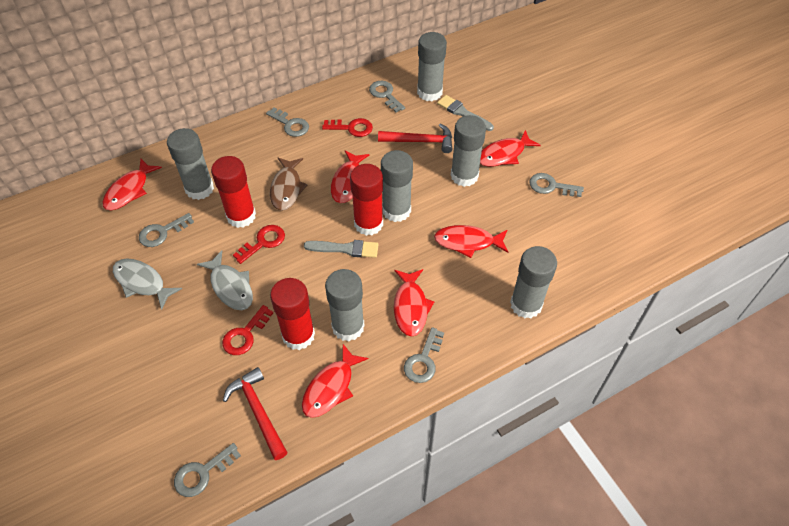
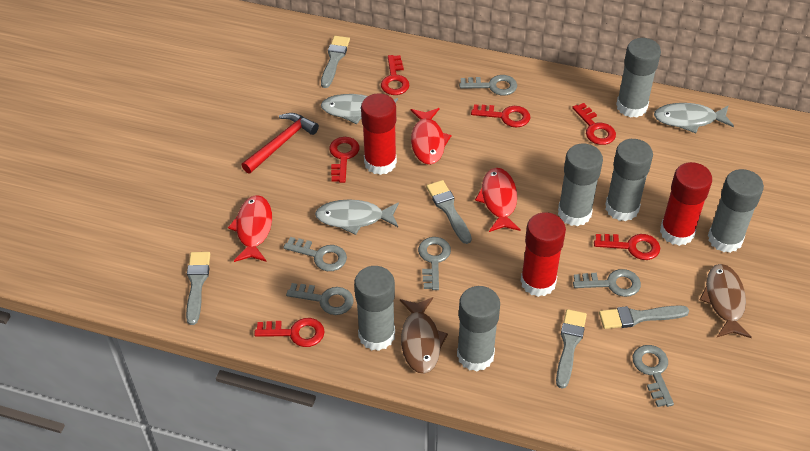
brown fish: 1 -> 2
grey brush: 2 -> 5
grey fish: 2 -> 3
red fish: 6 -> 3
red hammer: 2 -> 1
red key: 3 -> 6

